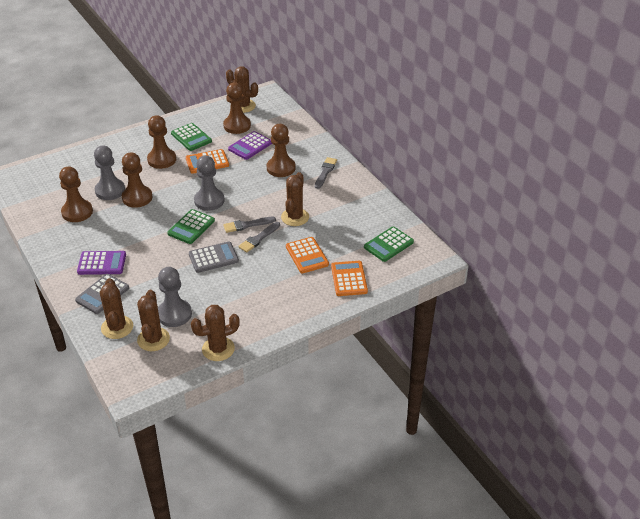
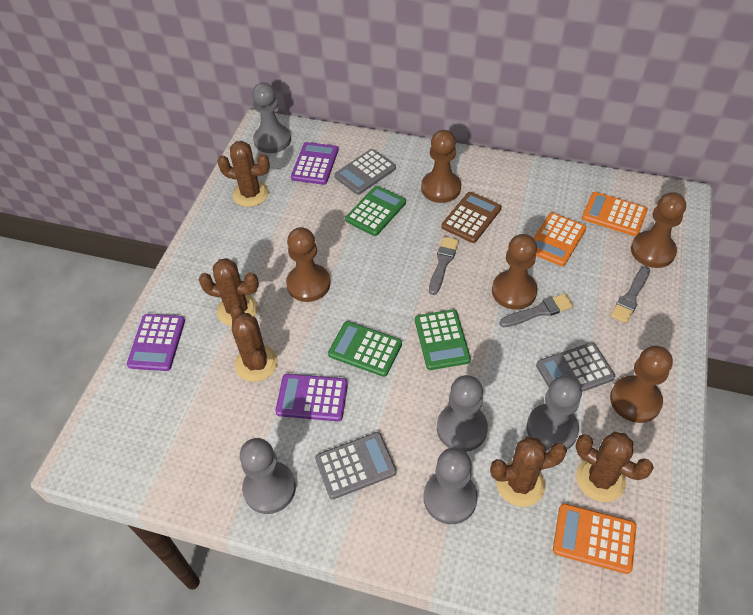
brown calculator: 0 -> 1
grey calculator: 2 -> 3
grey pawn: 3 -> 5
purple calculator: 2 -> 3

